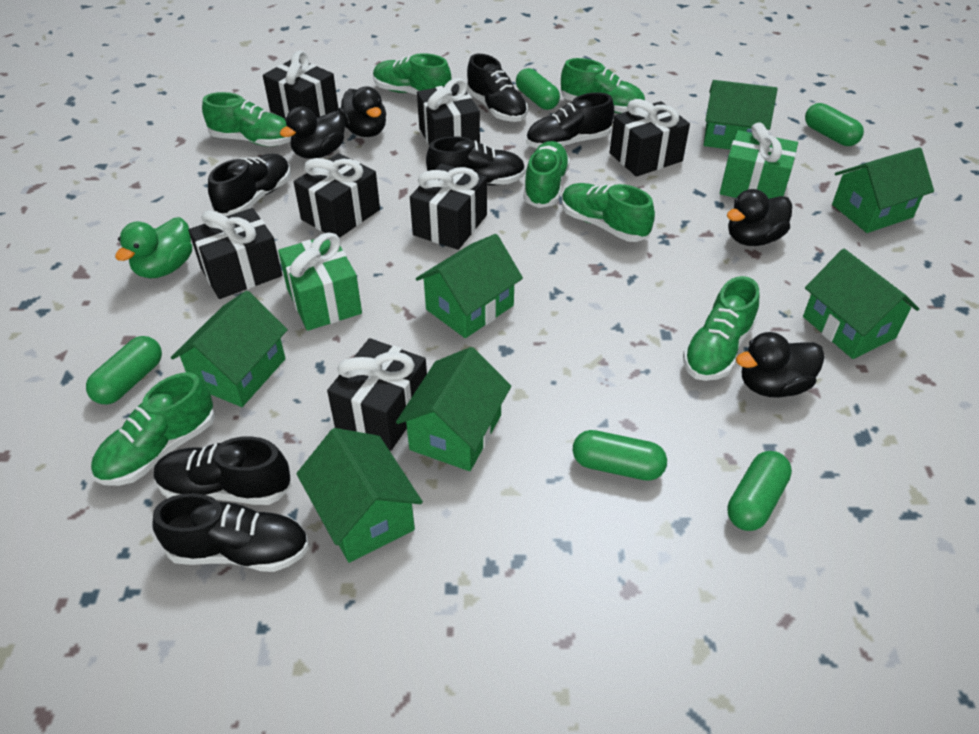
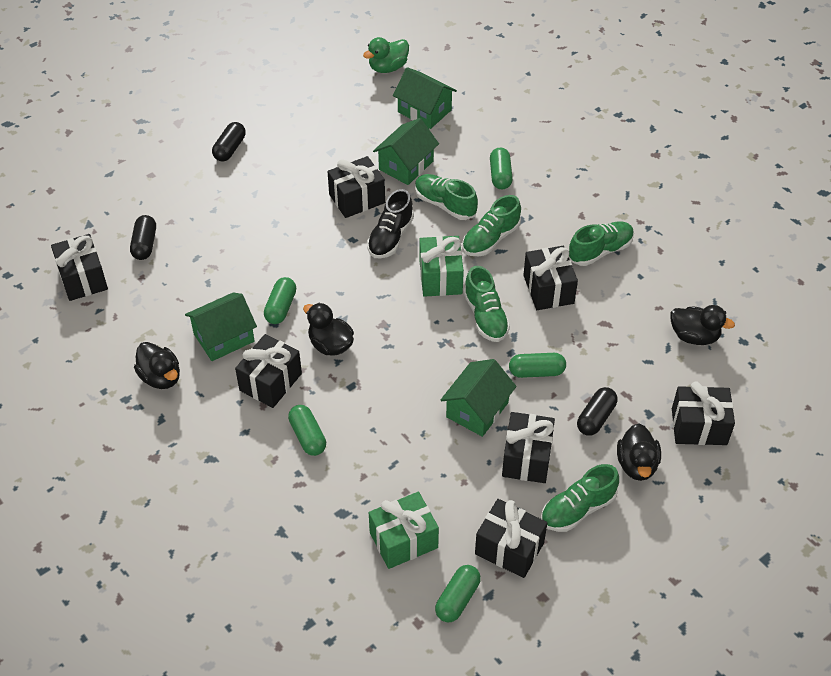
black capsule: 0 -> 3
black shoe: 6 -> 1
green house: 7 -> 4
green shoe: 7 -> 5

